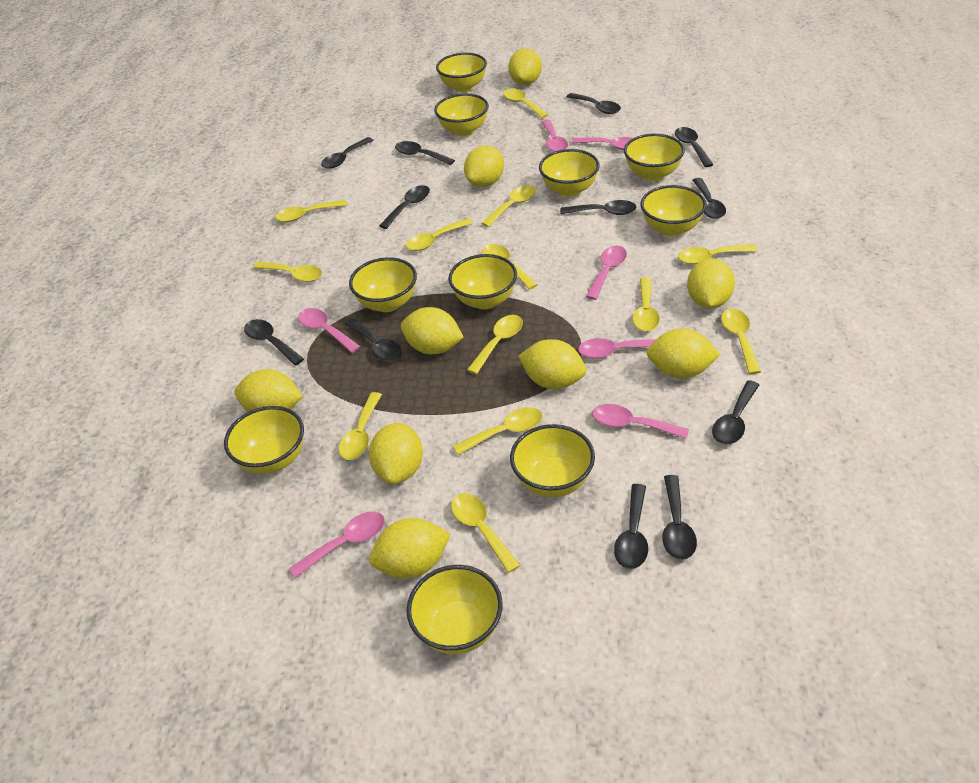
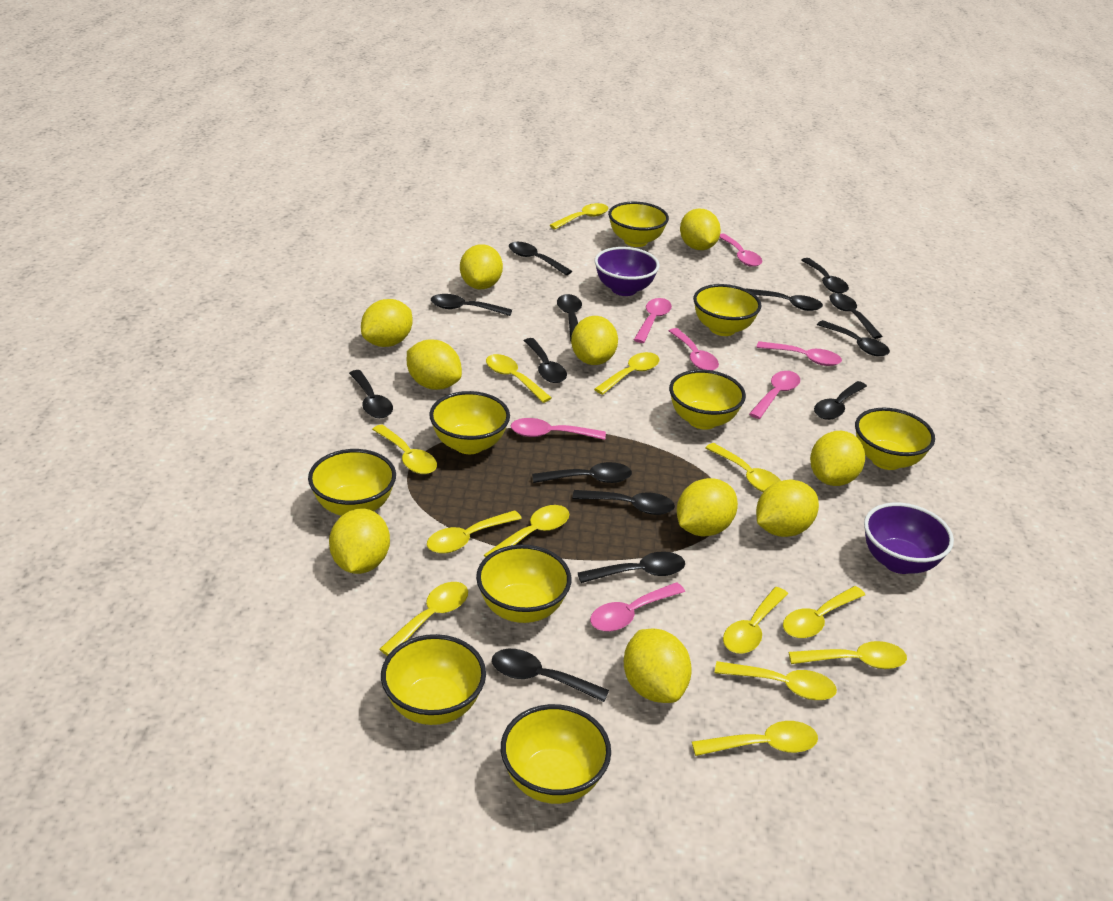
black spoon: 12 -> 14
purple bowl: 0 -> 2
yellow bowl: 10 -> 9
yellow lemon: 9 -> 10

